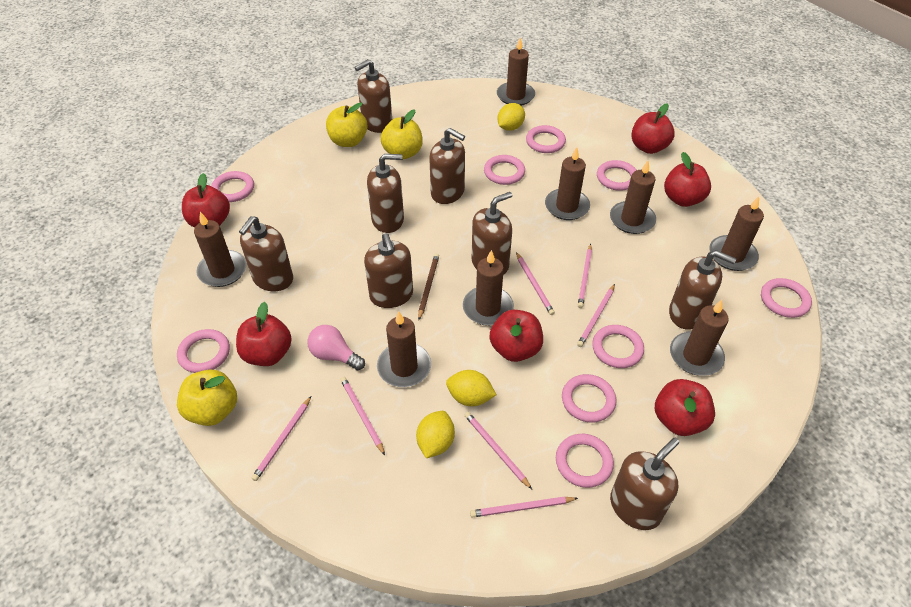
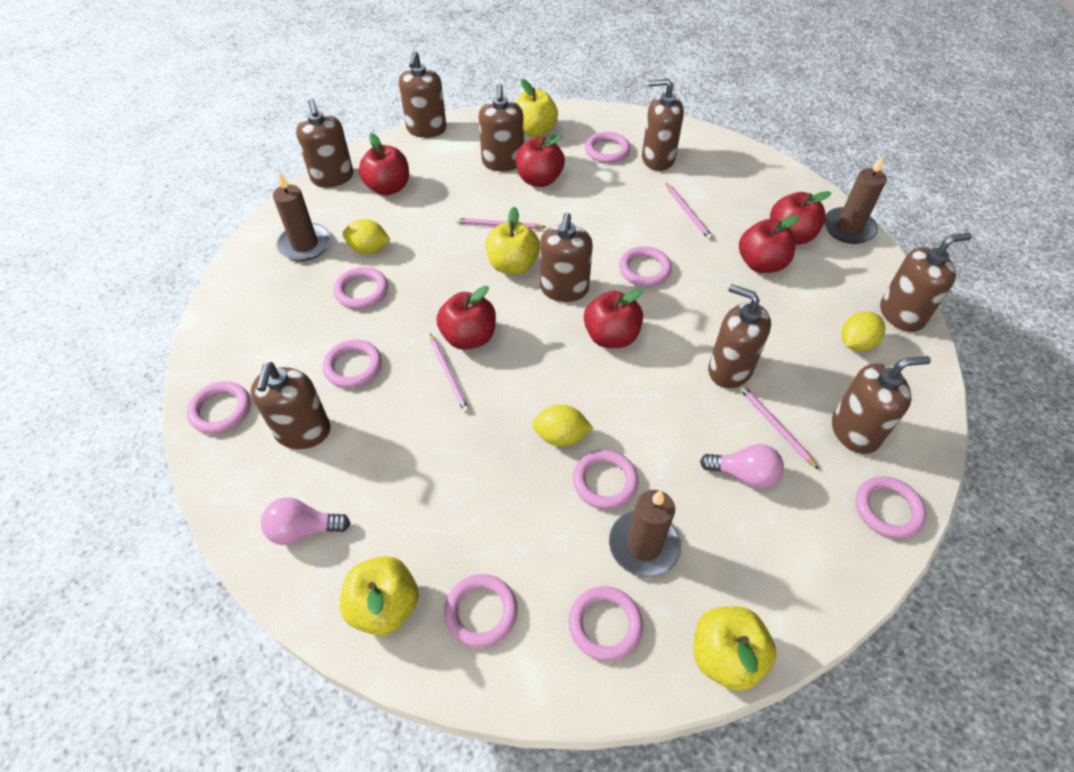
brown candle: 8 -> 3
brown pencil: 1 -> 0
brown soap dispenser: 8 -> 9
pink light bulb: 1 -> 2
pink pencil: 7 -> 4
yellow apple: 3 -> 4

